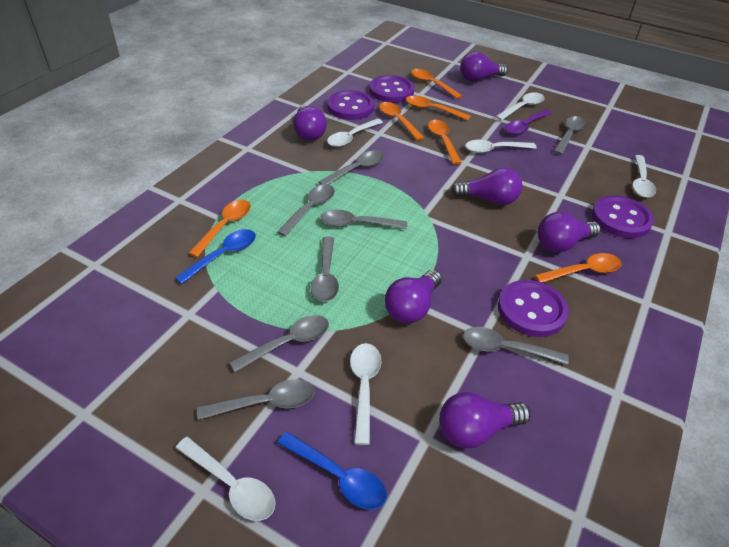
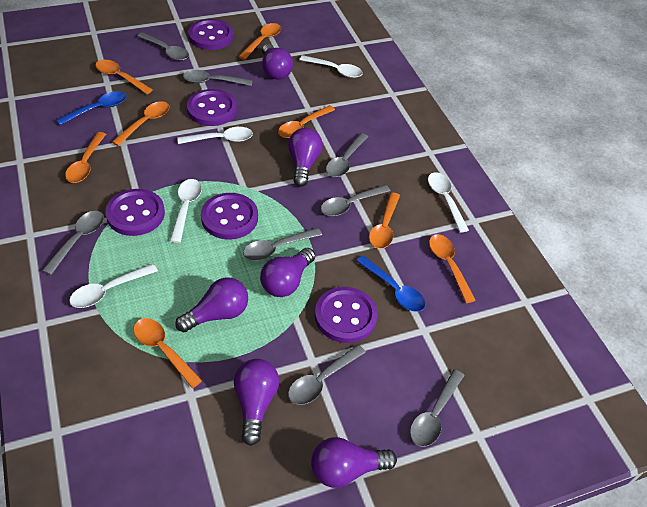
orange spoon: 6 -> 8
purple button: 4 -> 5
purple spoon: 1 -> 0
white spoon: 6 -> 5

